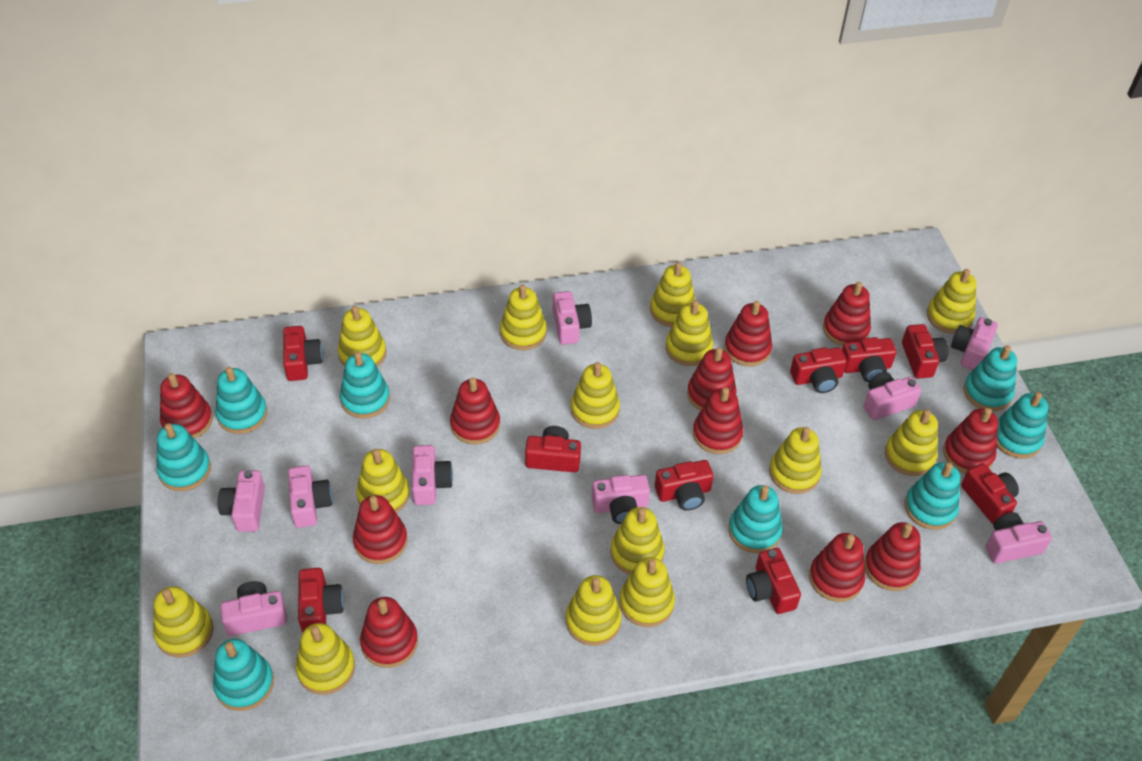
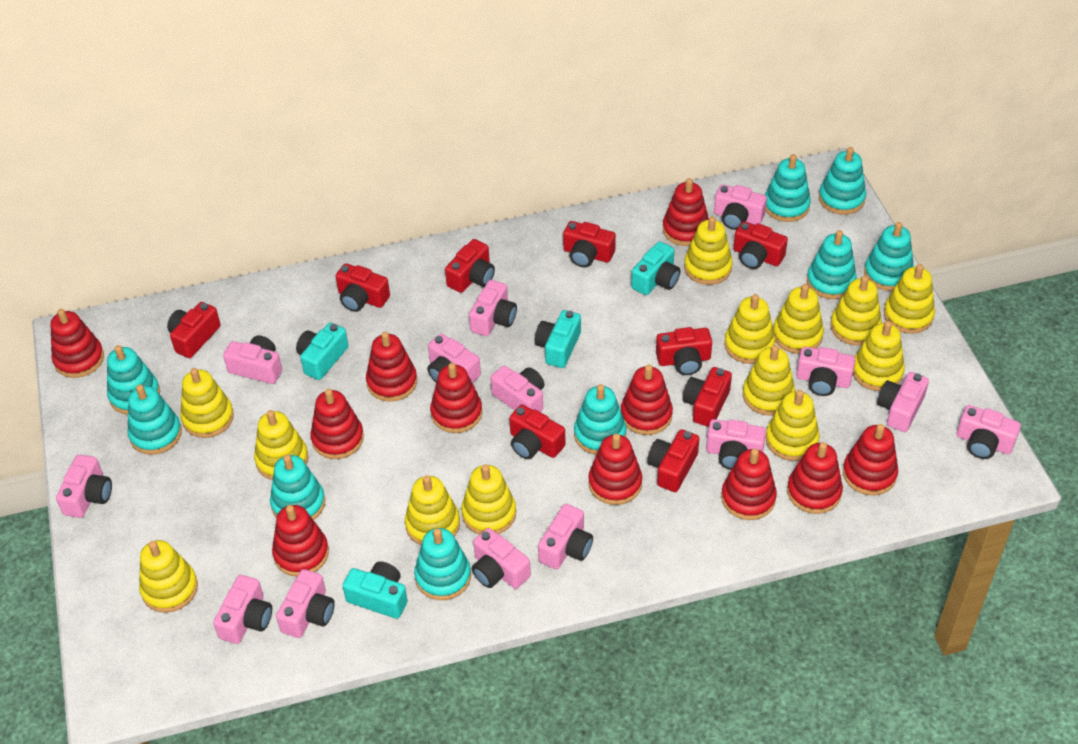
pink camera: 9 -> 14
turquoise camera: 0 -> 4
turquoise stacking toy: 8 -> 9
yellow stacking toy: 14 -> 13

